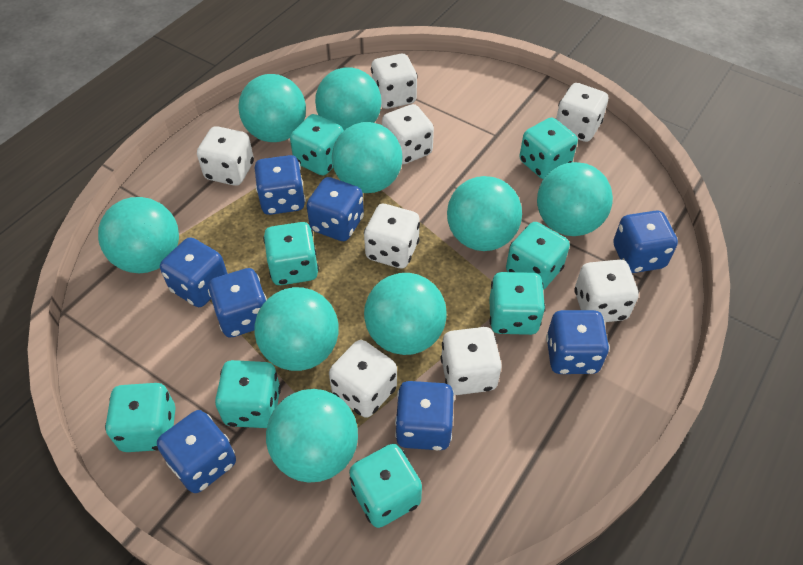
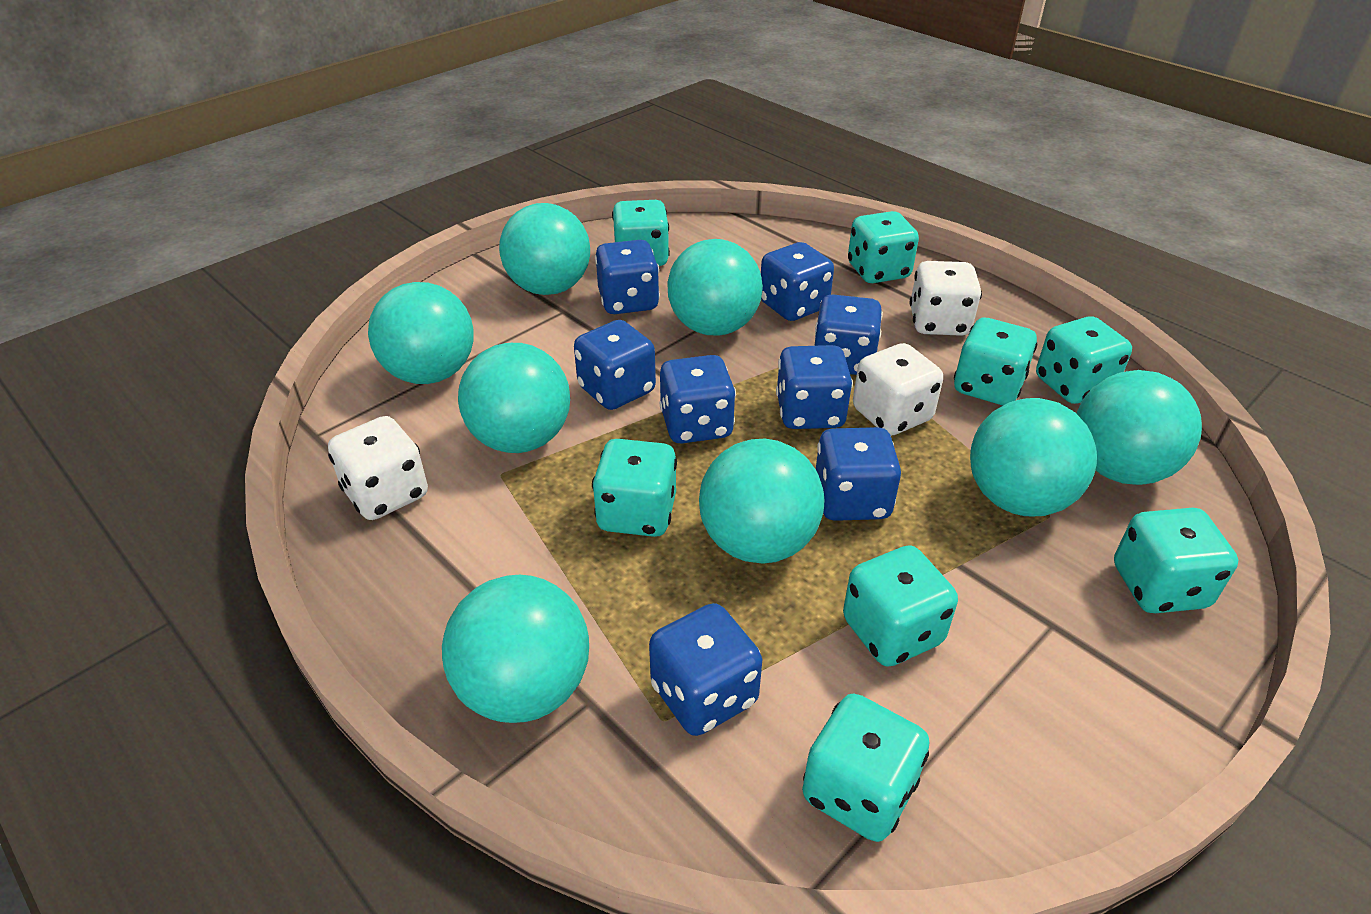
turquoise ball: 9 -> 8
white dice: 8 -> 3

